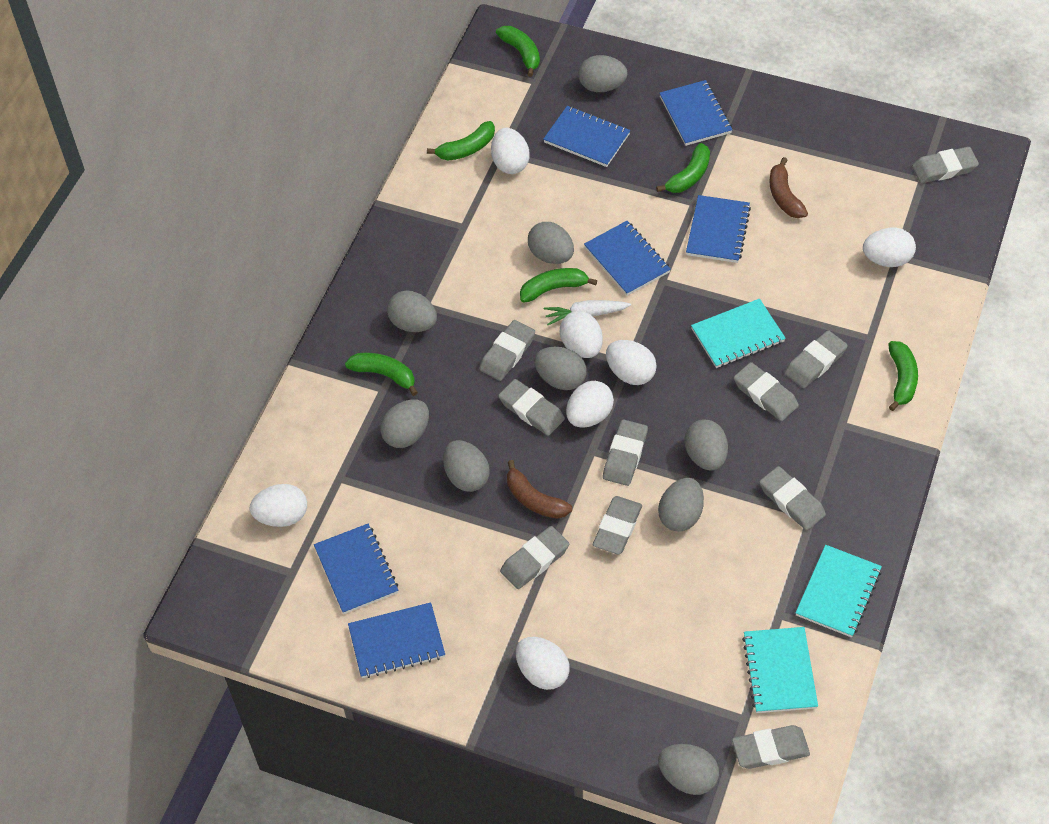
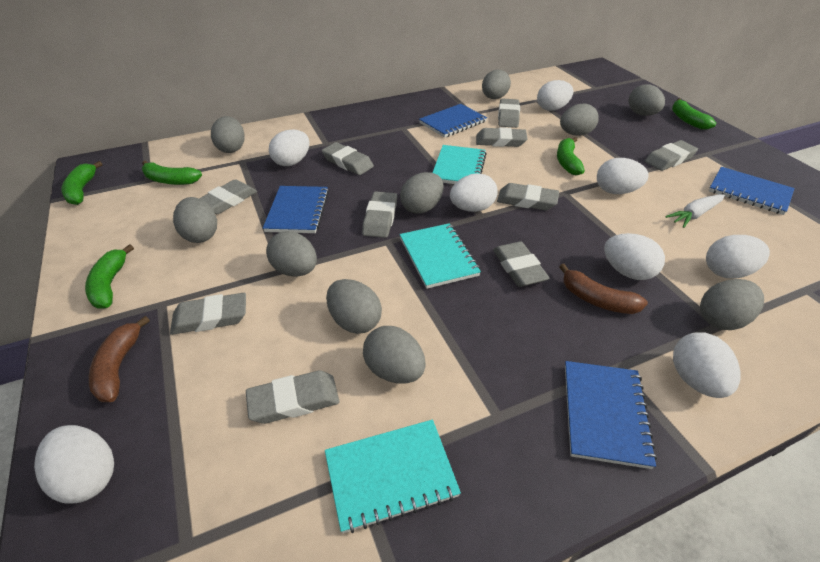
blue notebook: 6 -> 4
green banana: 6 -> 5
grey egg: 9 -> 10
white egg: 7 -> 8

